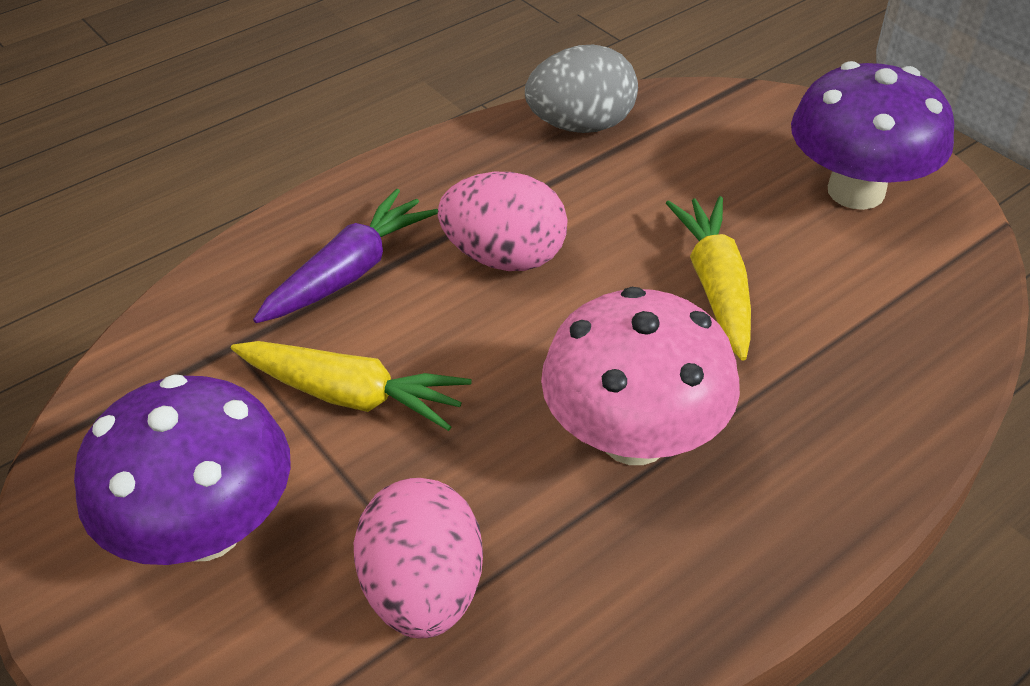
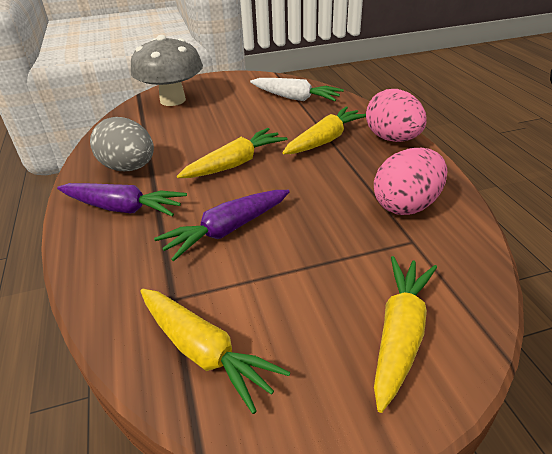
grey mushroom: 0 -> 1
pink mushroom: 1 -> 0
purple carrot: 1 -> 2
purple mushroom: 2 -> 0
white carrot: 0 -> 1
yellow carrot: 2 -> 4

